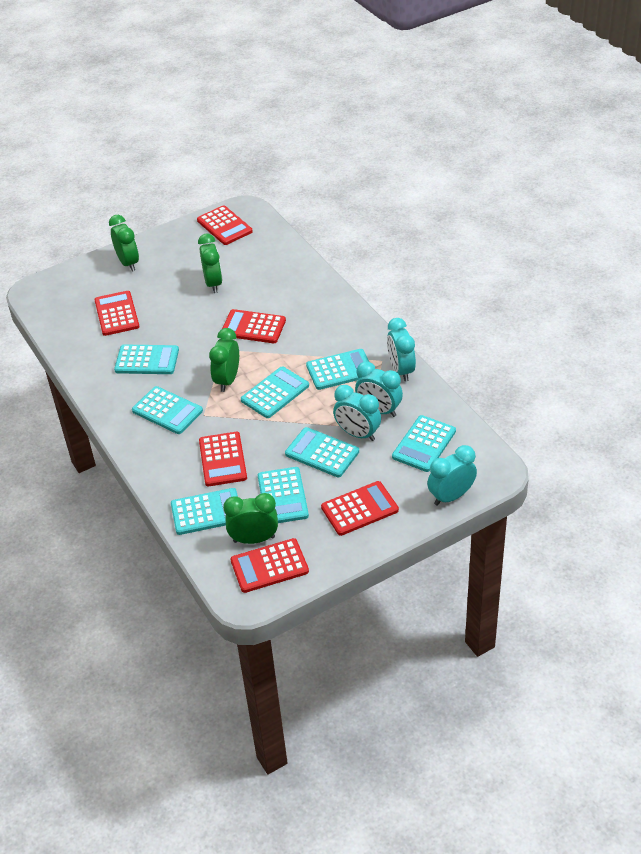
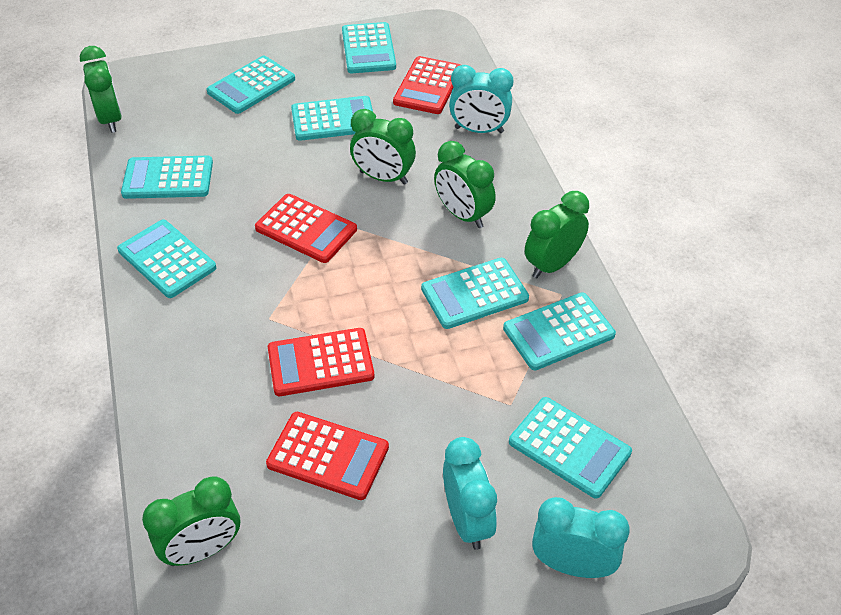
green clock: 4 -> 5
red calculator: 6 -> 4
turquoise clock: 4 -> 3

